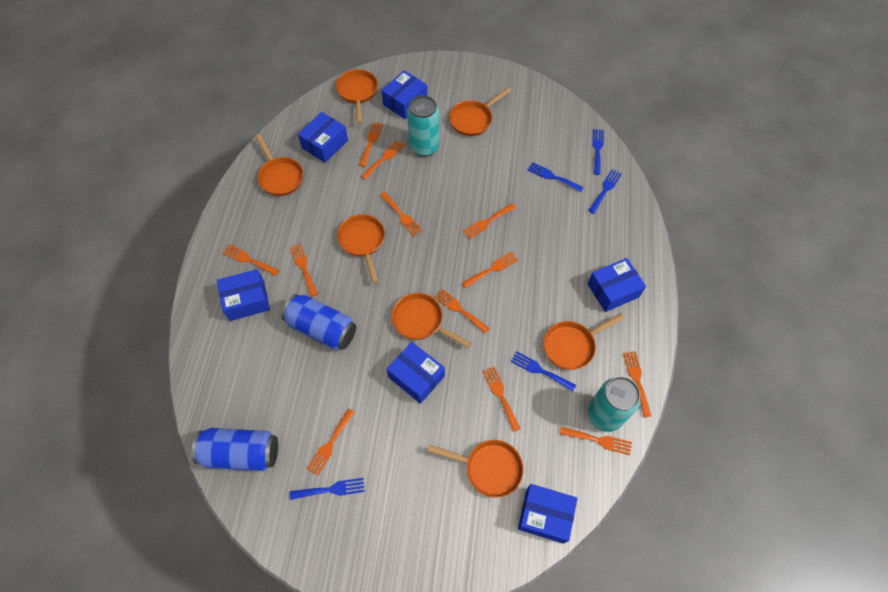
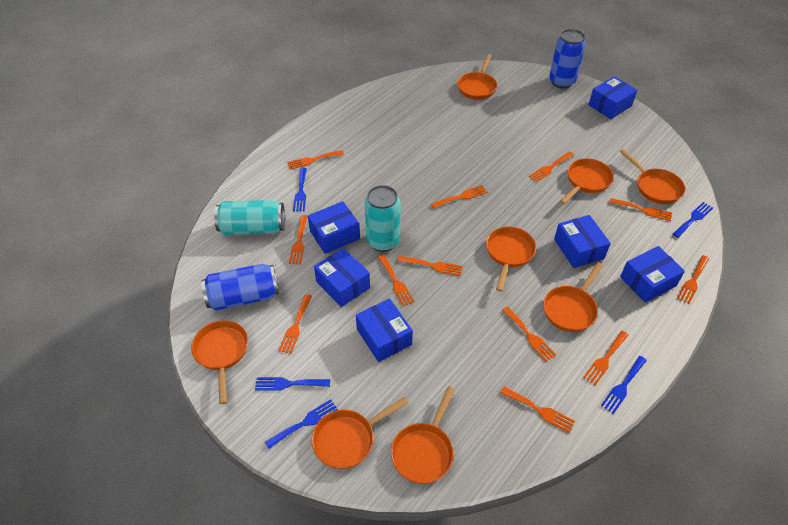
orange pan: 7 -> 8

